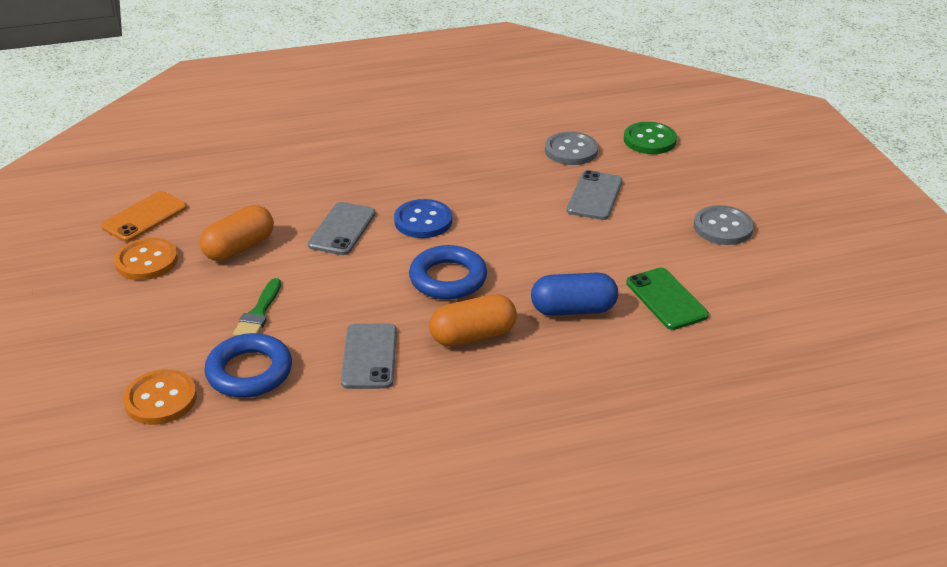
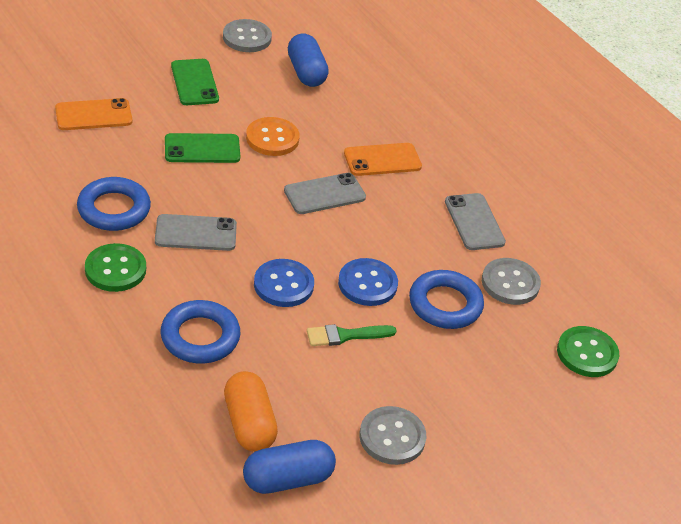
blue button: 1 -> 2
blue capsule: 1 -> 2
blue ring: 2 -> 3
green button: 1 -> 2
green phone: 1 -> 2
grey button: 2 -> 3
orange button: 2 -> 1
orange capsule: 2 -> 1
orange phone: 1 -> 2

